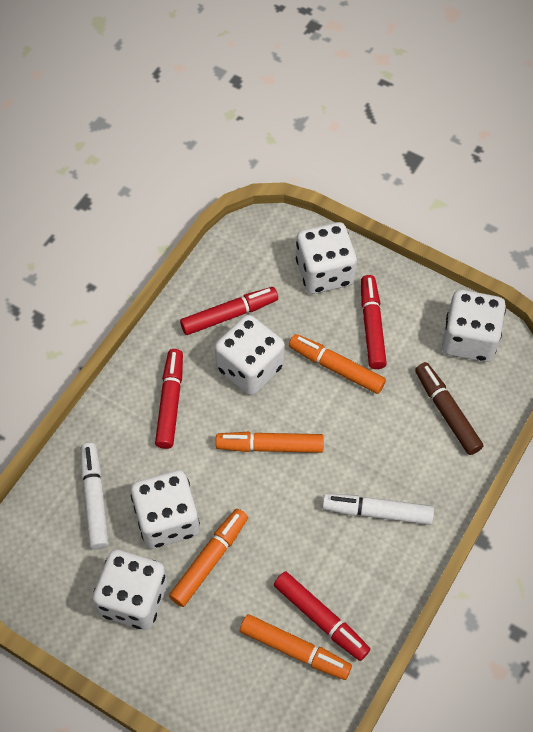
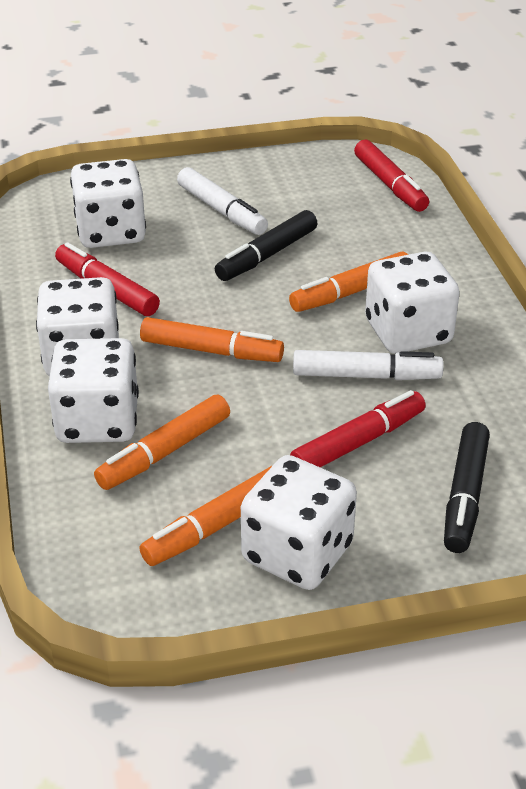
black marker: 0 -> 2
brown marker: 1 -> 0
red marker: 4 -> 3

